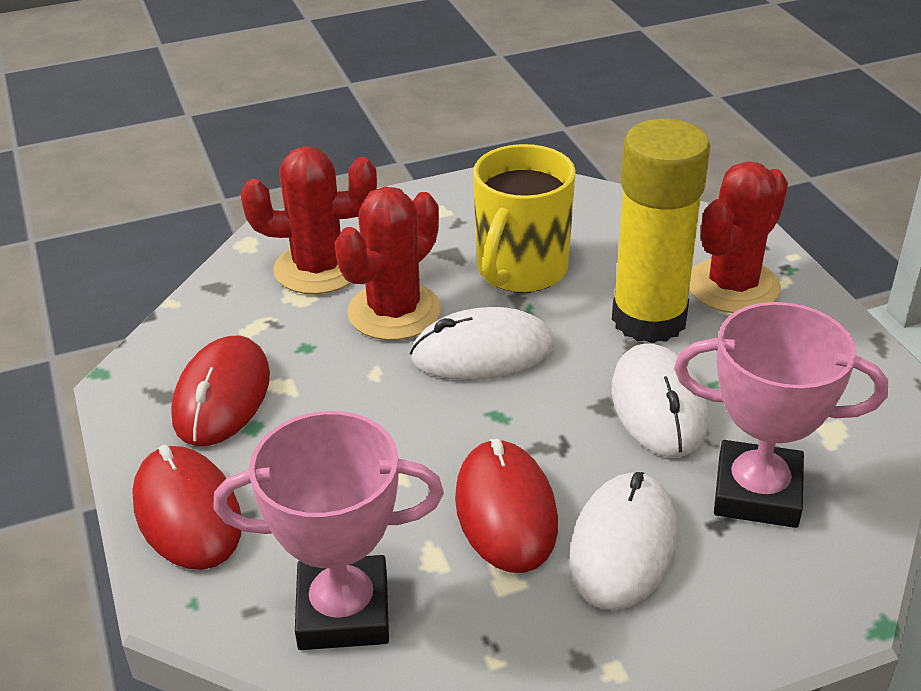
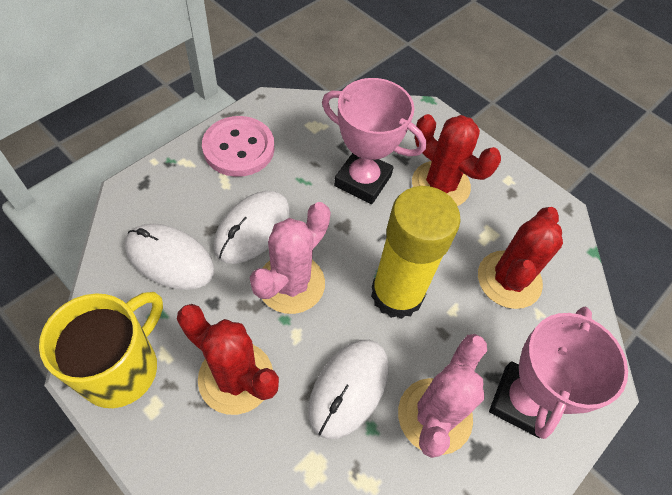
pink button: 0 -> 1
pink cactus: 0 -> 2
red mouse: 3 -> 0

